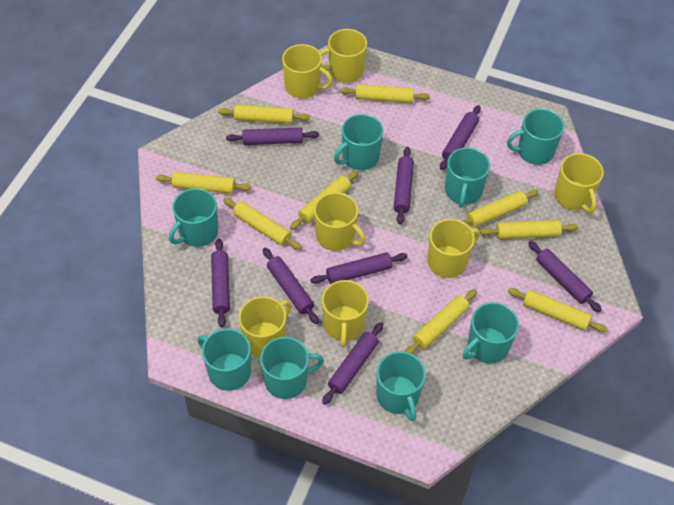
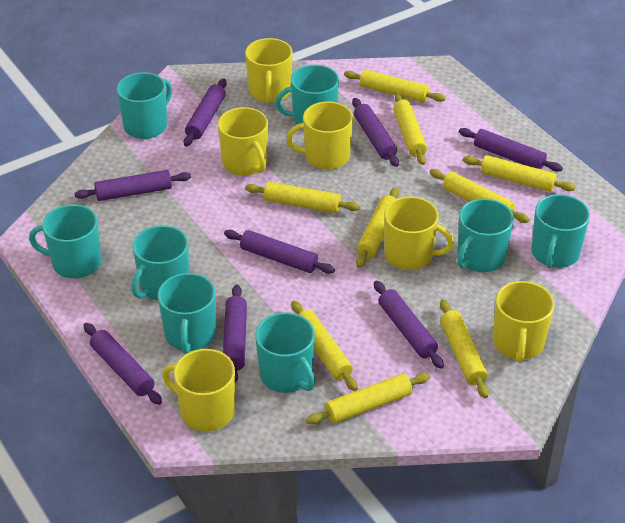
yellow mug: 7 -> 6

